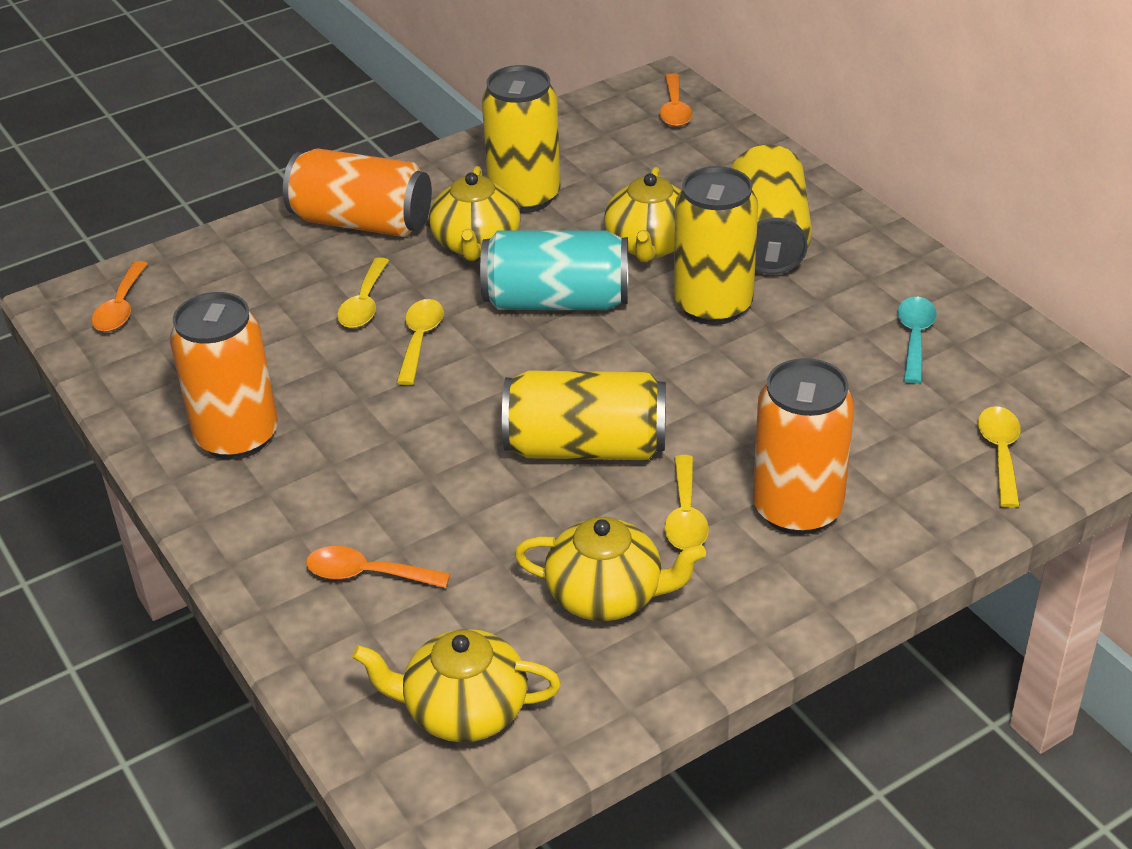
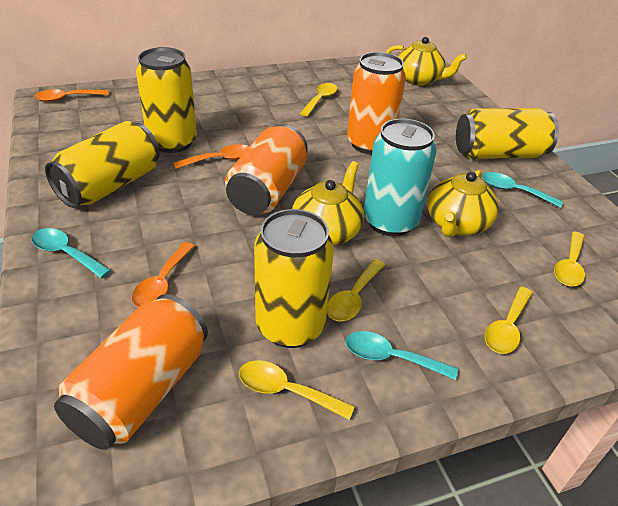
turquoise spoon: 1 -> 3
yellow spoon: 4 -> 5
yellow teapot: 4 -> 3

